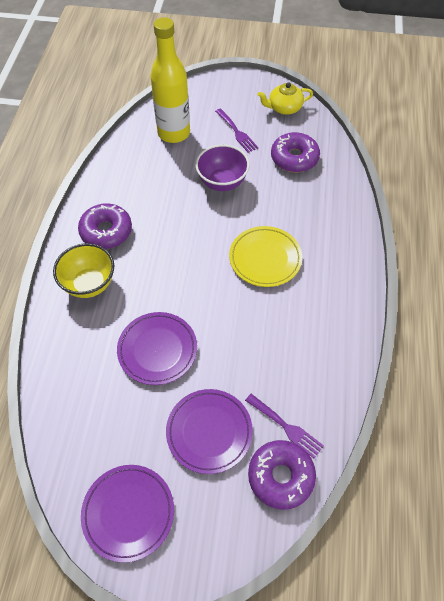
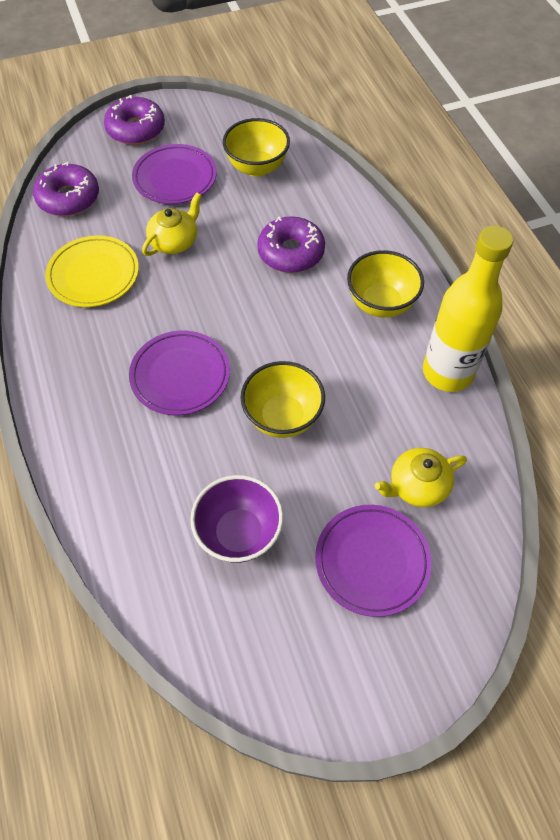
purple fork: 2 -> 0
yellow bowl: 1 -> 3
yellow teapot: 1 -> 2

